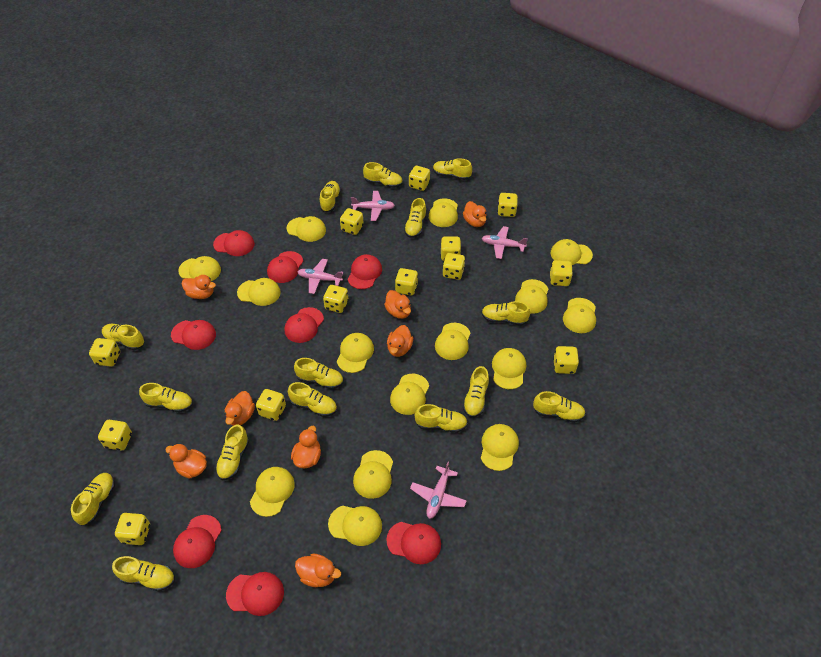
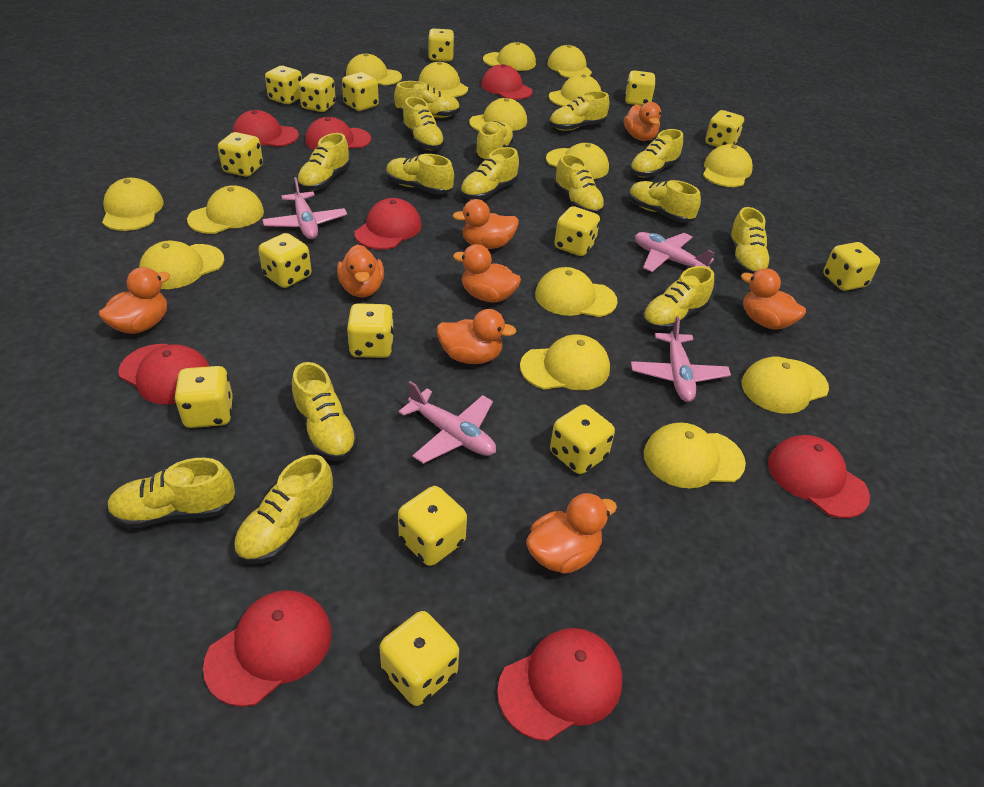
yellow dice: 13 -> 15

